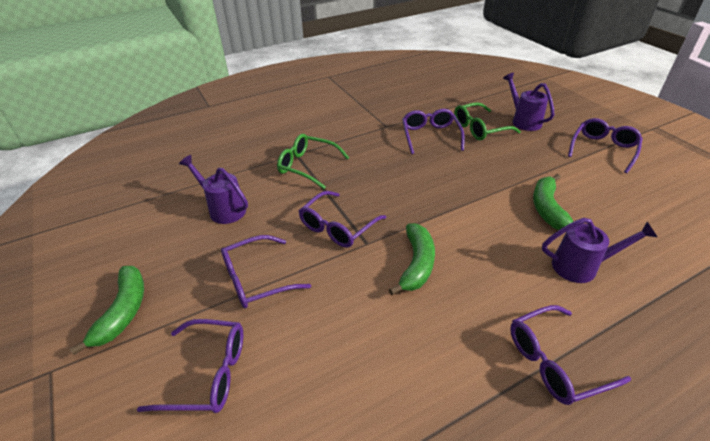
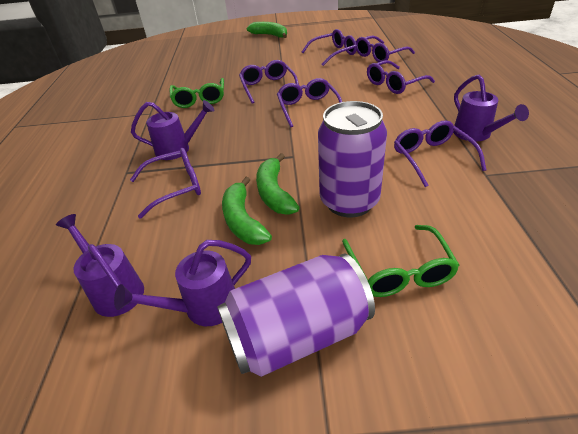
purple can: 0 -> 2
purple glasses: 6 -> 7
purple watering can: 3 -> 4

